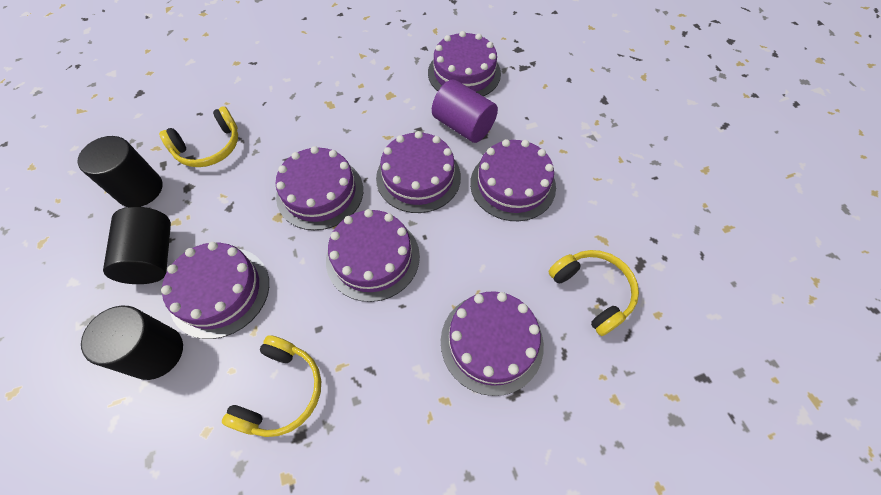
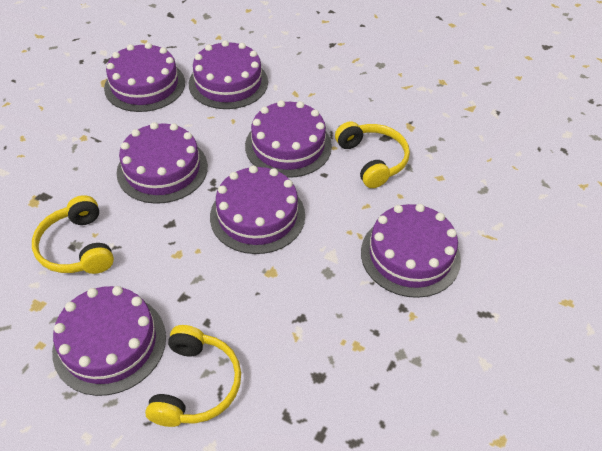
black cylinder: 3 -> 0
purple cylinder: 1 -> 0

